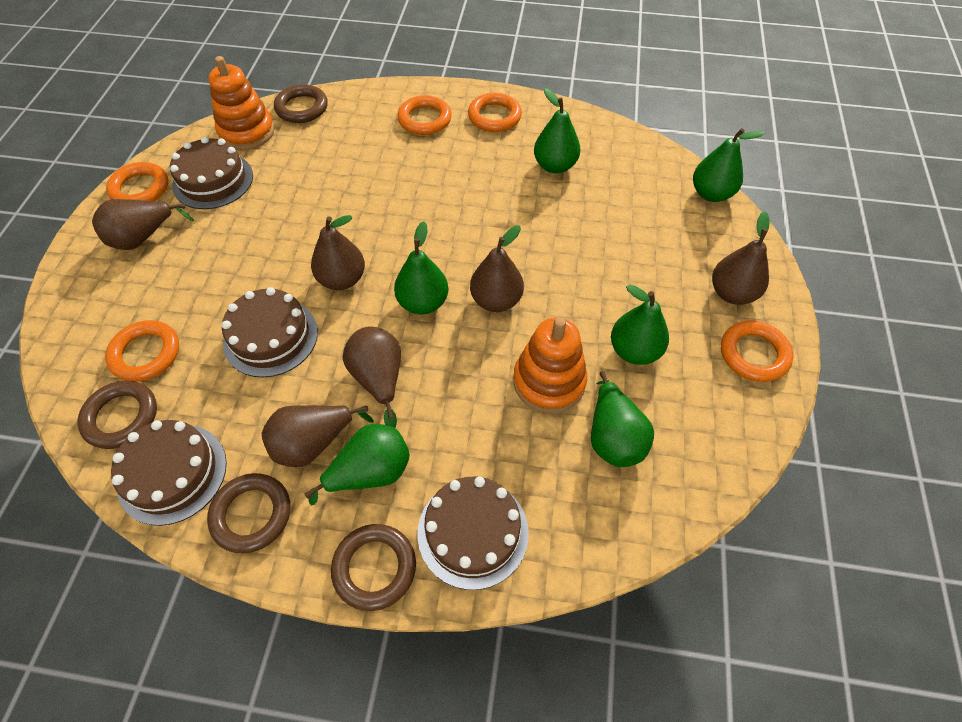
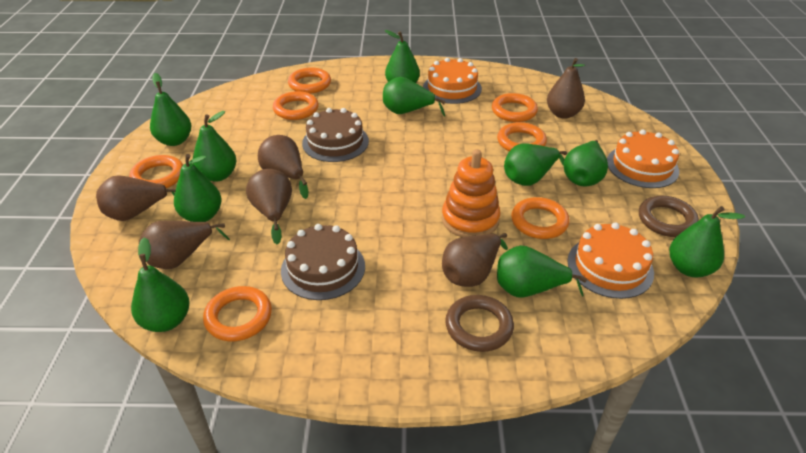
brown cake: 4 -> 2
brown ring: 4 -> 2
green pear: 6 -> 10
orange cake: 0 -> 3
orange ring: 5 -> 7
orange stacking toy: 2 -> 1

